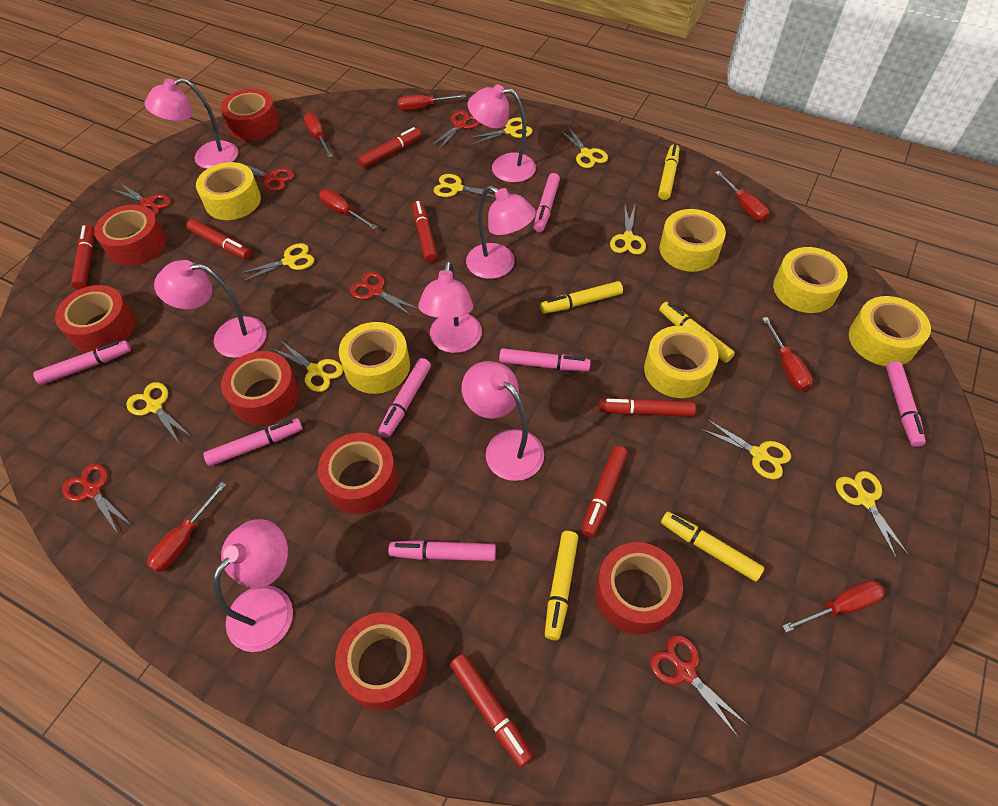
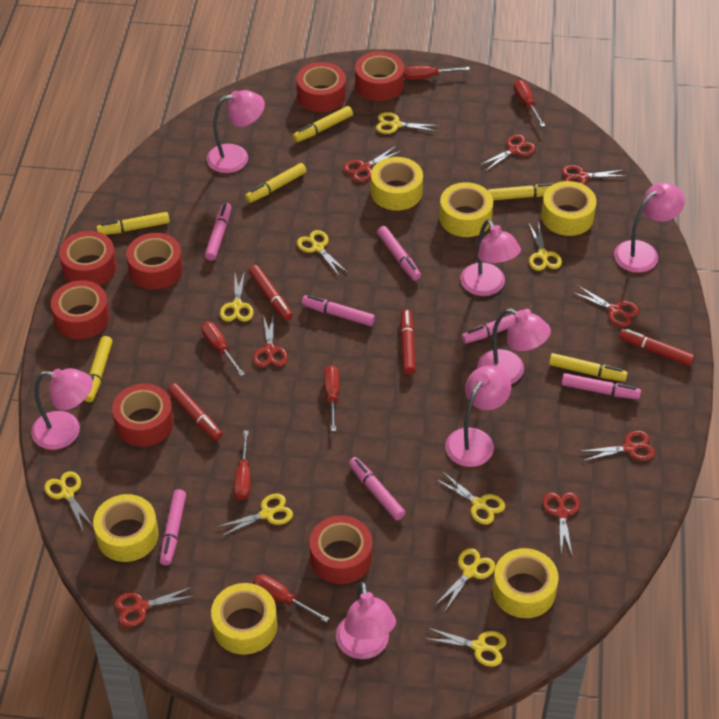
red marker: 7 -> 4
red scissors: 6 -> 8
red screwdriver: 7 -> 6
yellow marker: 5 -> 6

